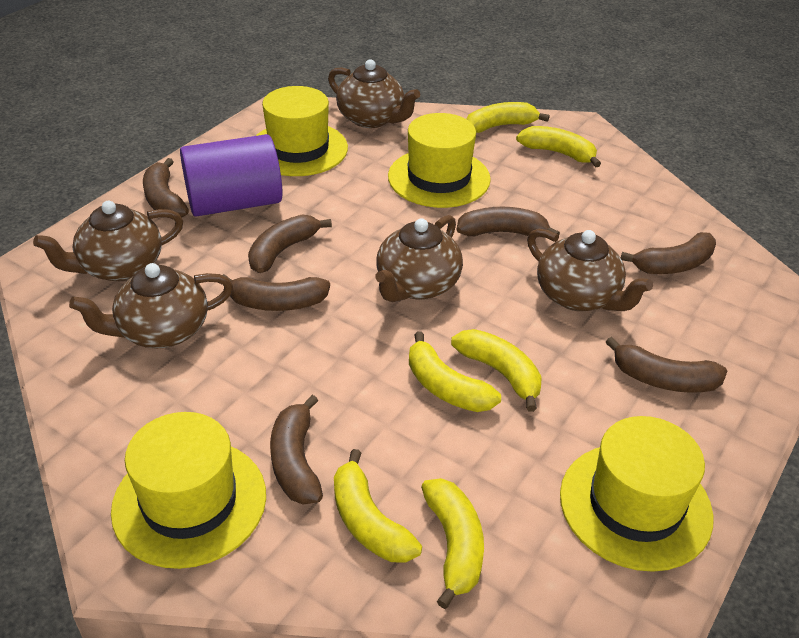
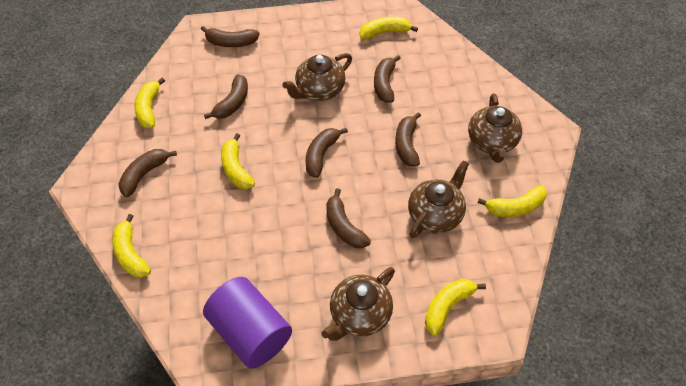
brown teapot: 5 -> 4
yellow hat: 4 -> 0

